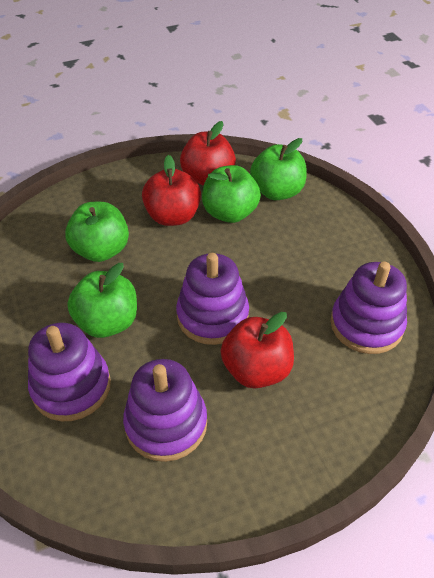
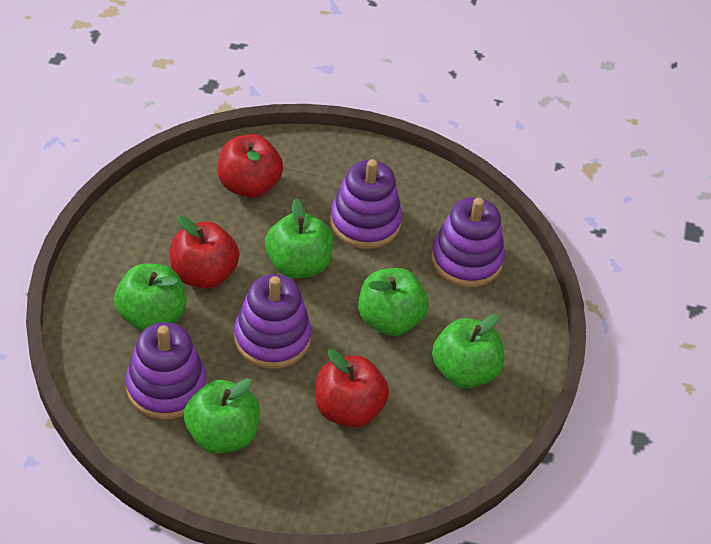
green apple: 4 -> 5

